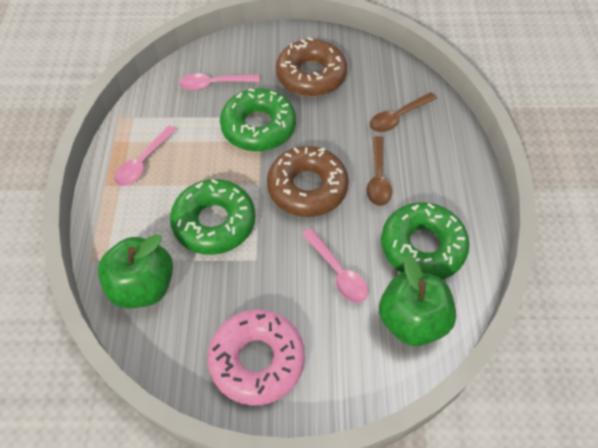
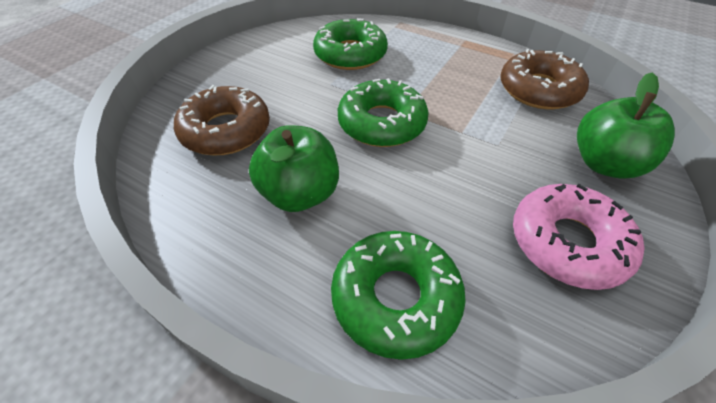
brown spoon: 2 -> 0
pink spoon: 3 -> 0

